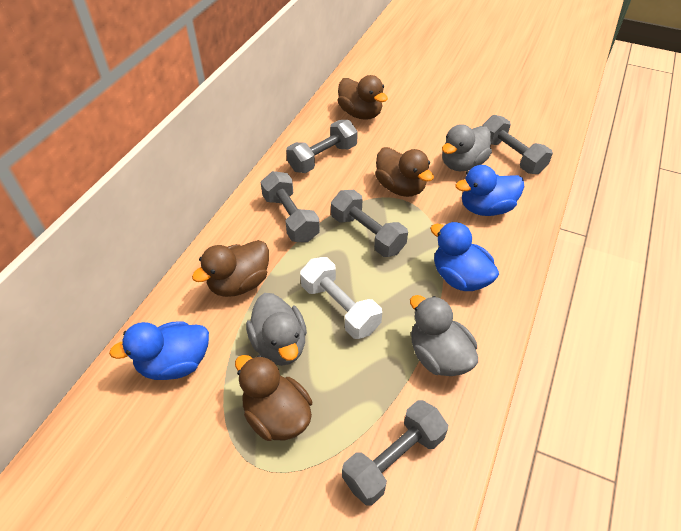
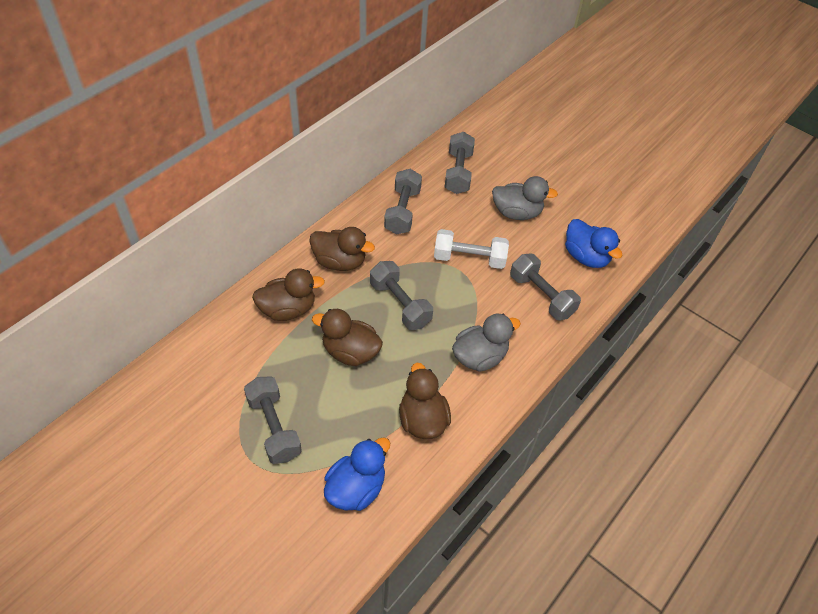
blue duck: 3 -> 2
grey duck: 3 -> 2

